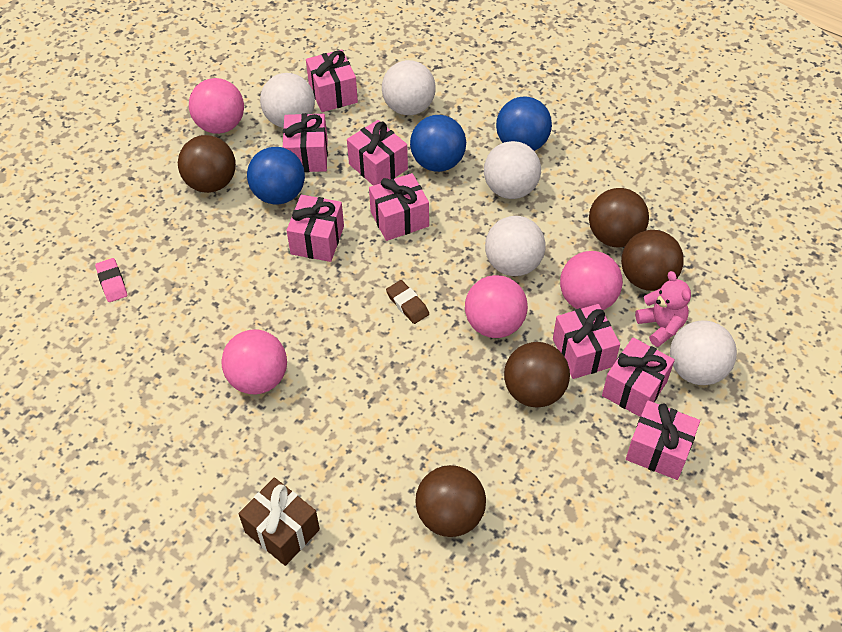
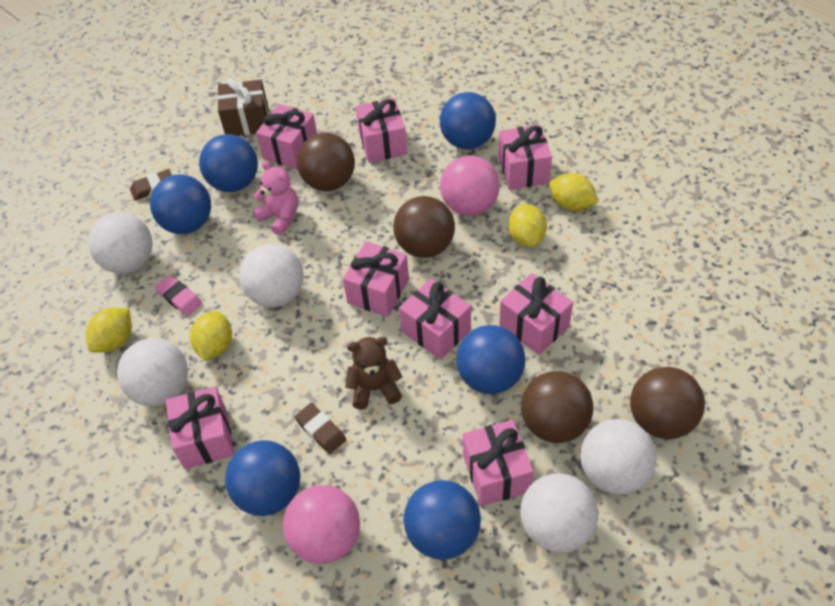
blue ball: 3 -> 6
brown ball: 5 -> 4
brown eraser: 1 -> 2
brown teddy bear: 0 -> 1
pink ball: 4 -> 2
yellow lemon: 0 -> 4

